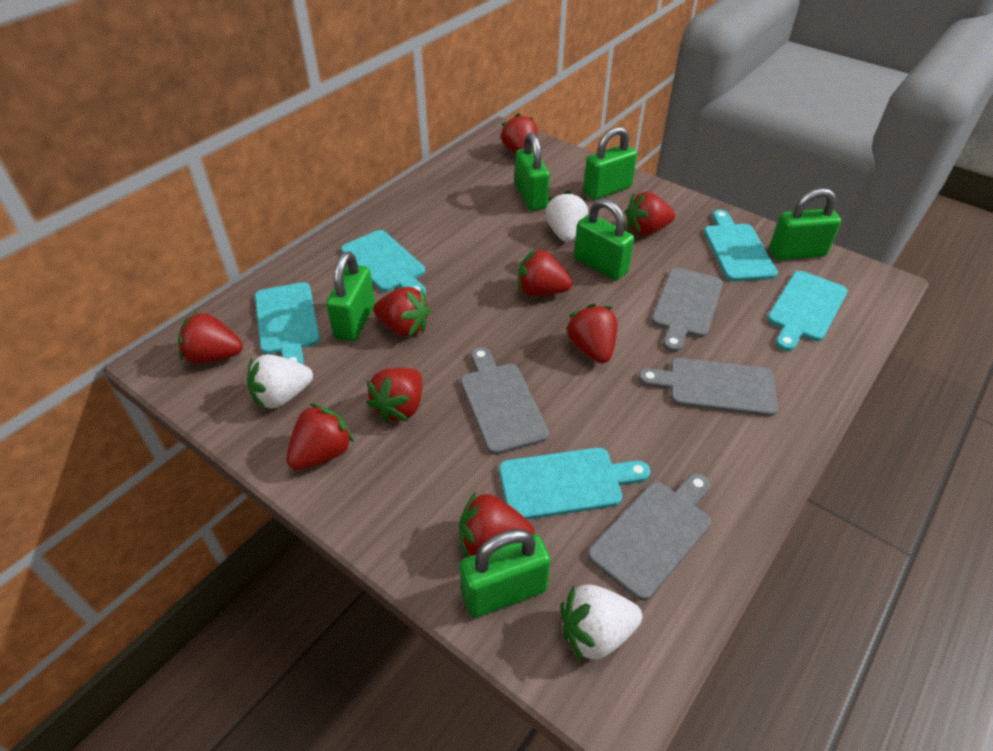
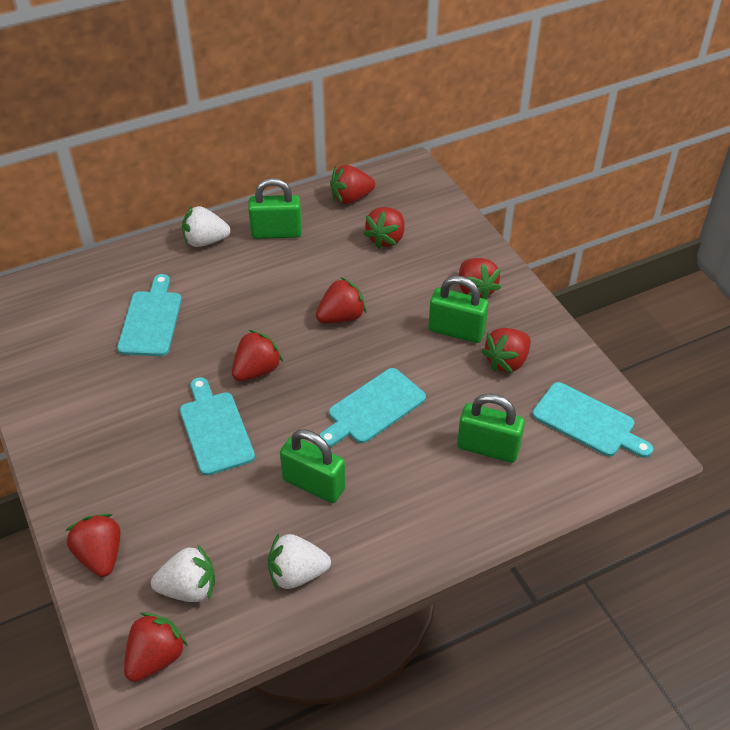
green padlock: 6 -> 4
grey cutting board: 4 -> 0
red strawberry: 9 -> 8
turquoise cutting board: 5 -> 4

